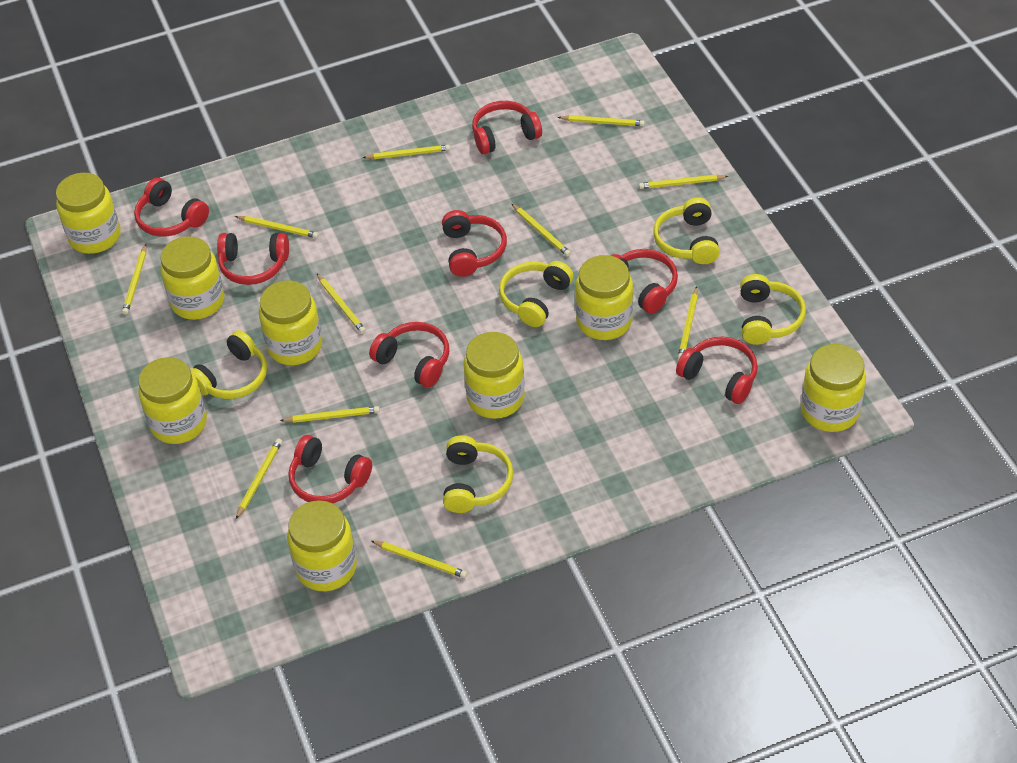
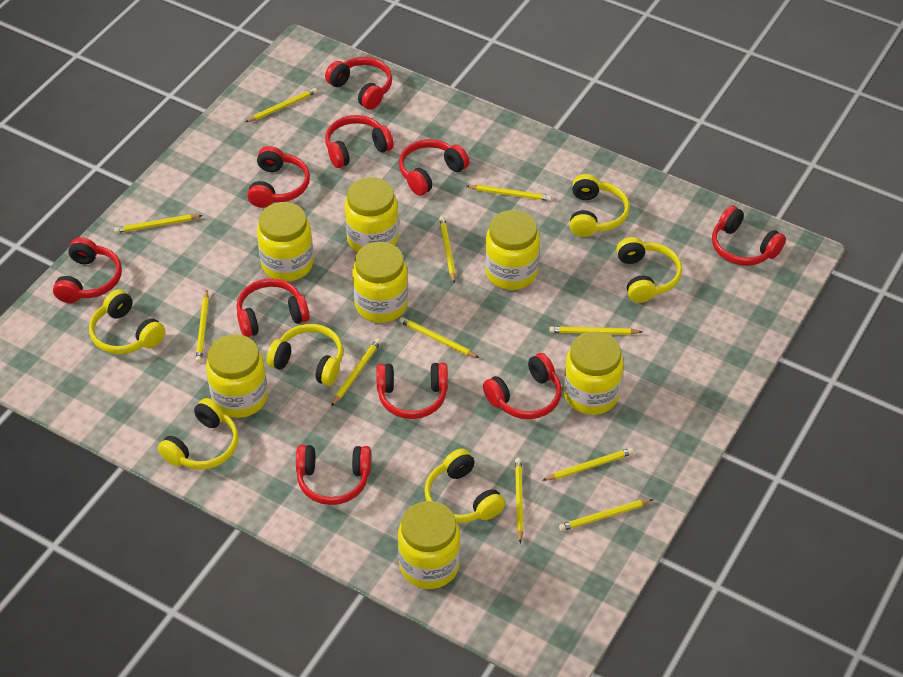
red headphones: 8 -> 10
yellow headphones: 5 -> 6
yellow jar: 8 -> 7

